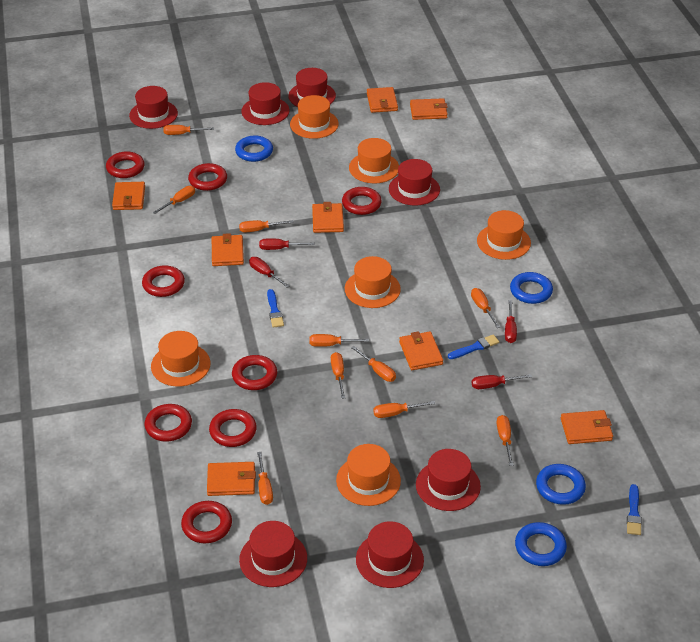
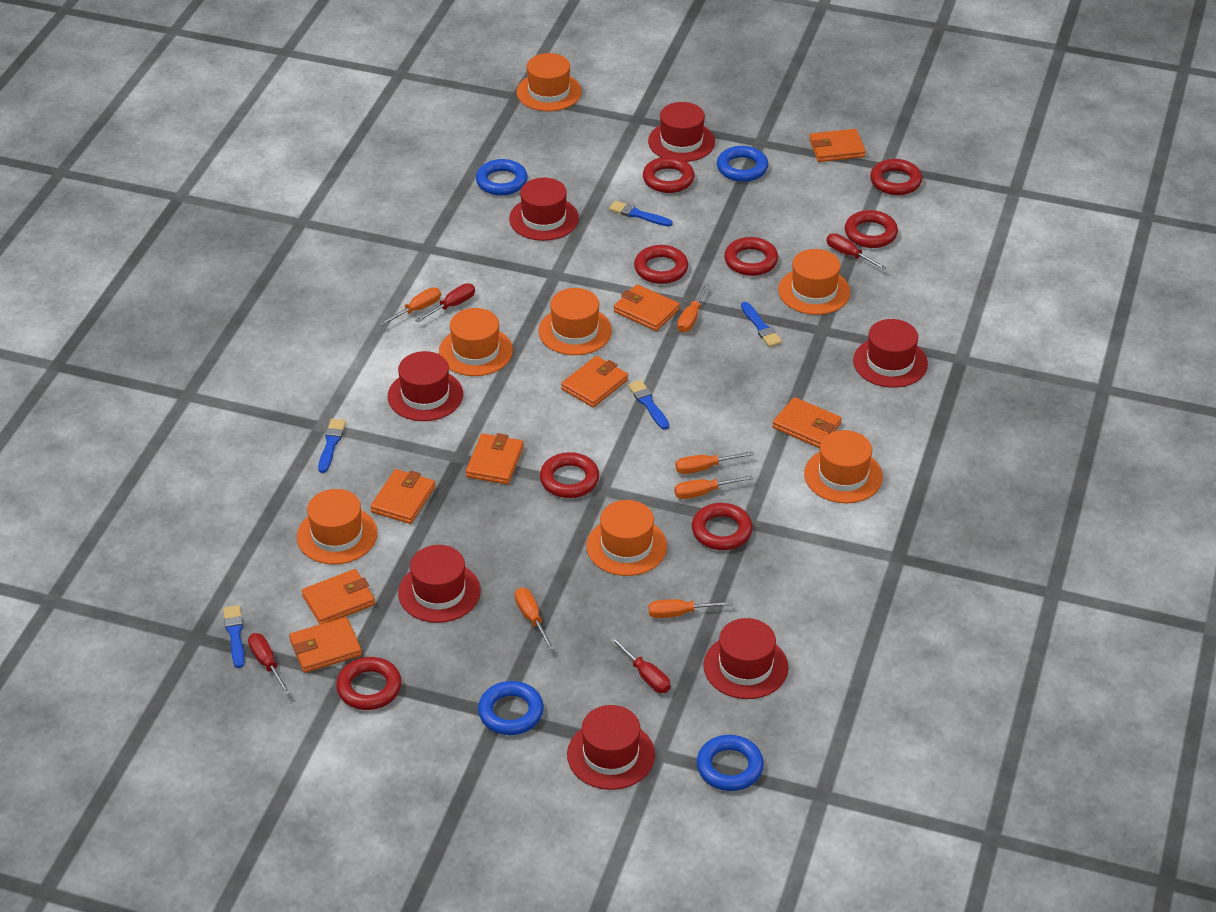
blue brush: 3 -> 5
orange hat: 6 -> 7
orange screwdriver: 10 -> 6

